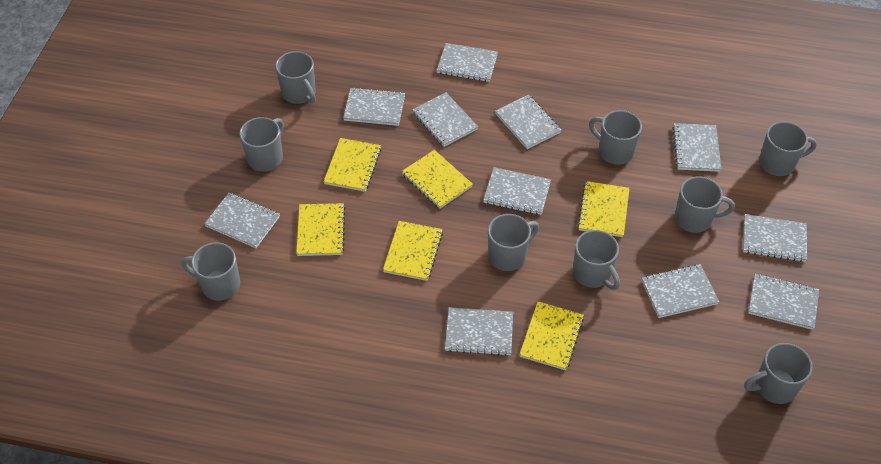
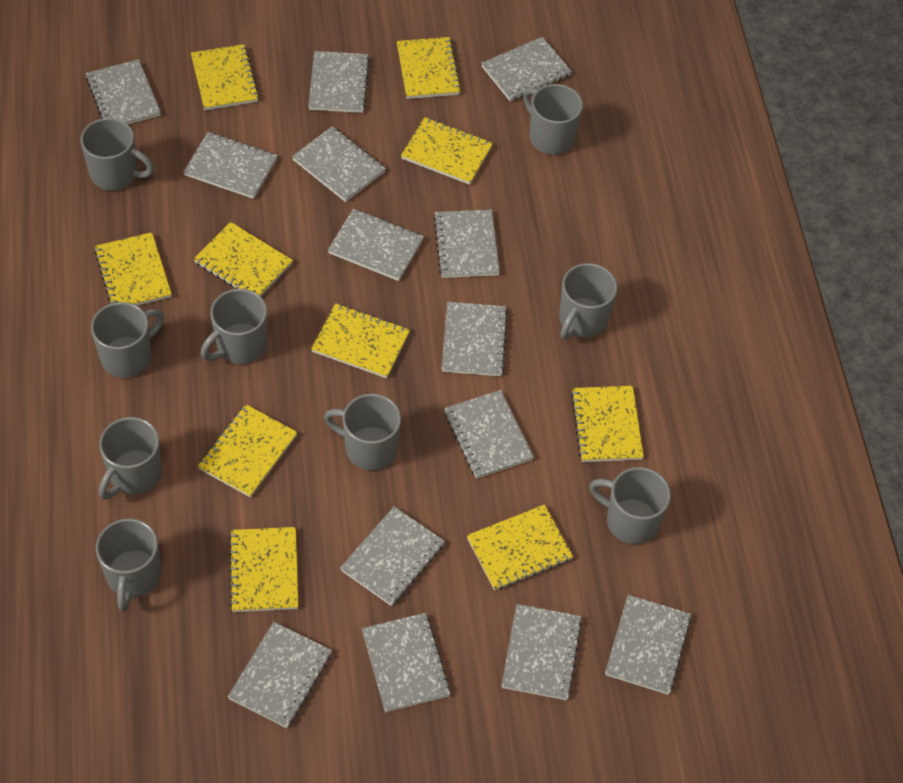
grey notebook: 11 -> 14
yellow notebook: 6 -> 10

